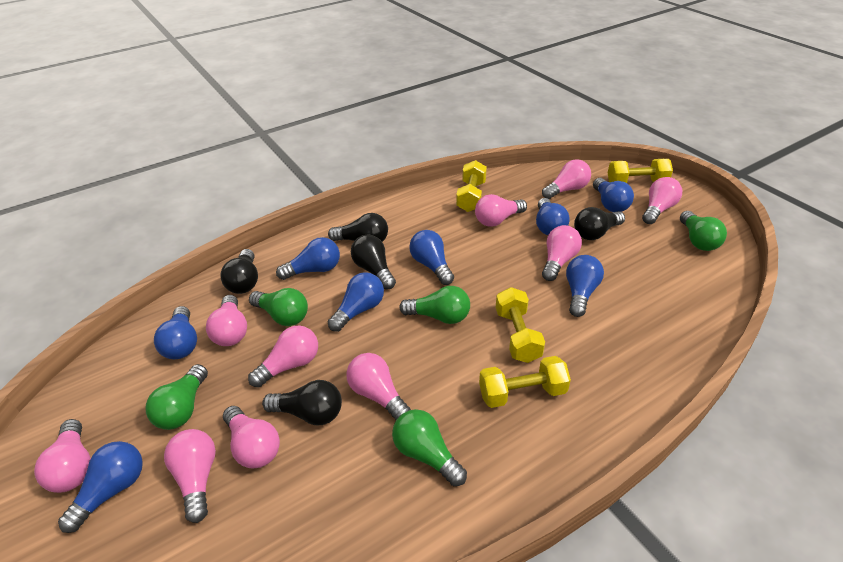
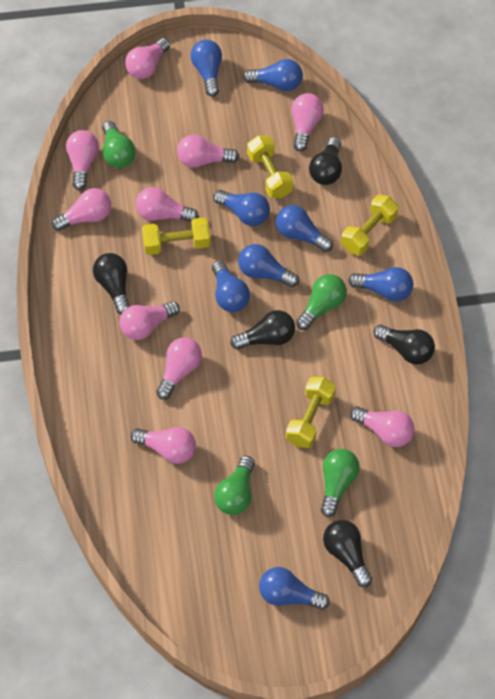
green light bulb: 5 -> 4

